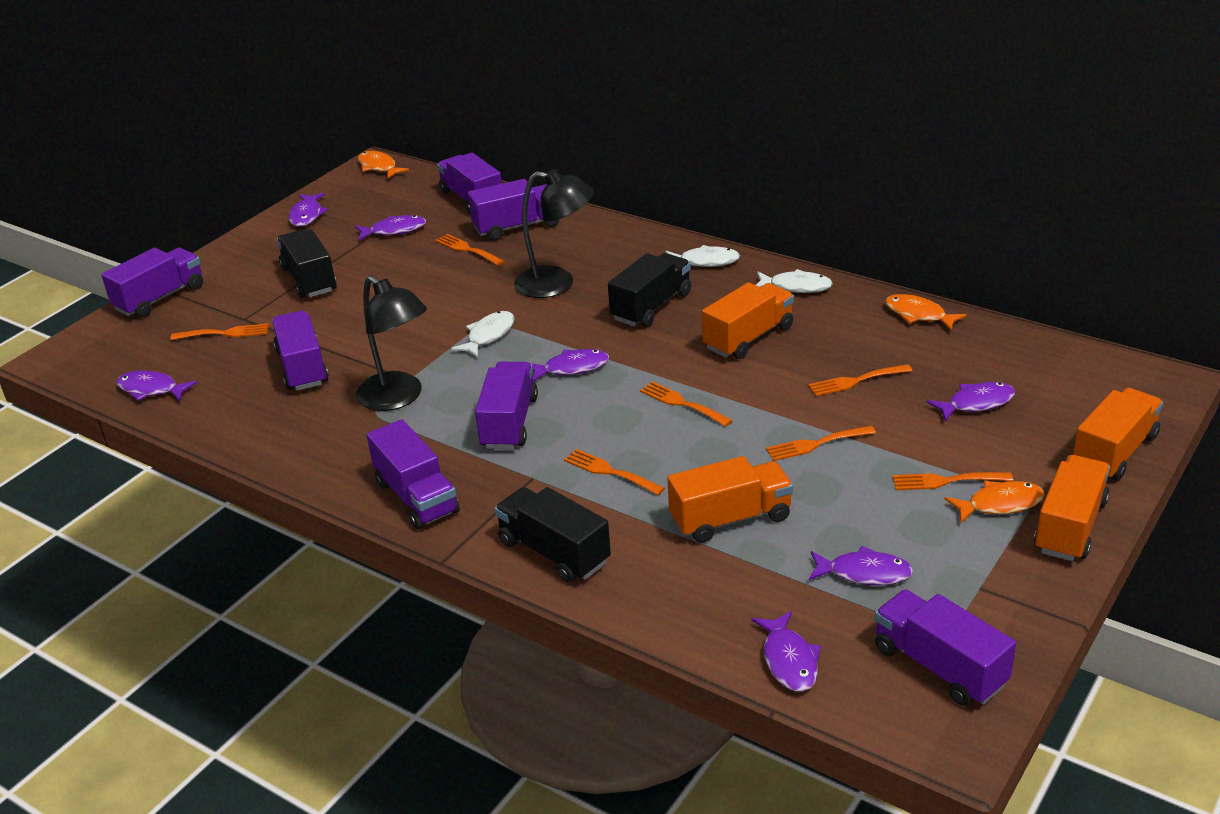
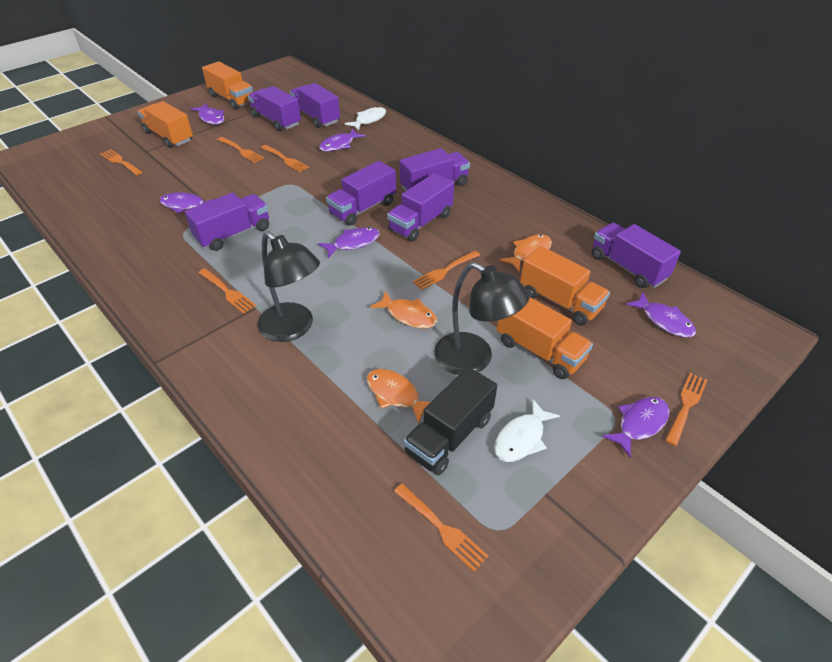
black truck: 3 -> 1
purple fish: 7 -> 6
white fish: 3 -> 2

